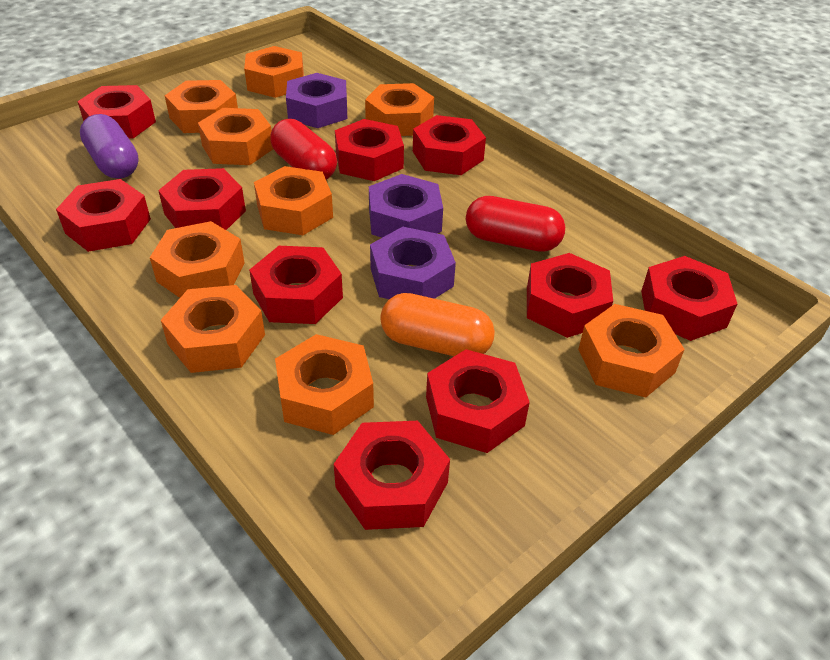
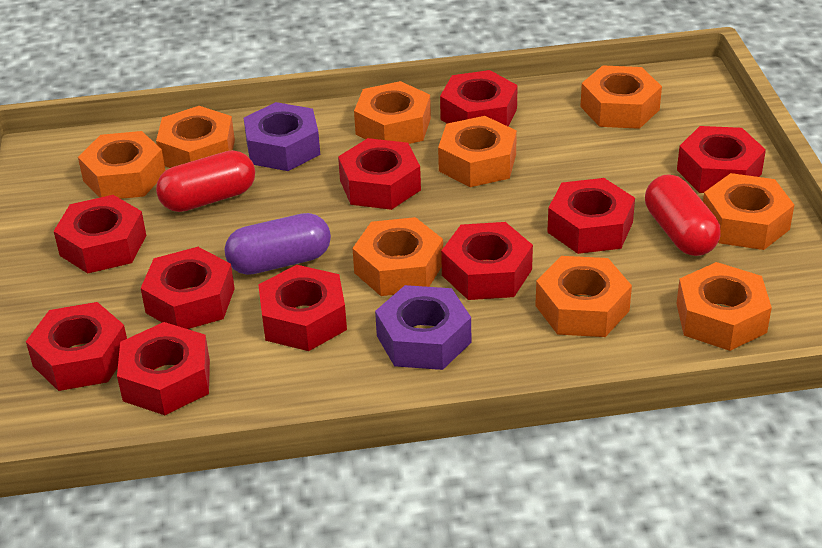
orange capsule: 1 -> 0
purple nut: 3 -> 2

